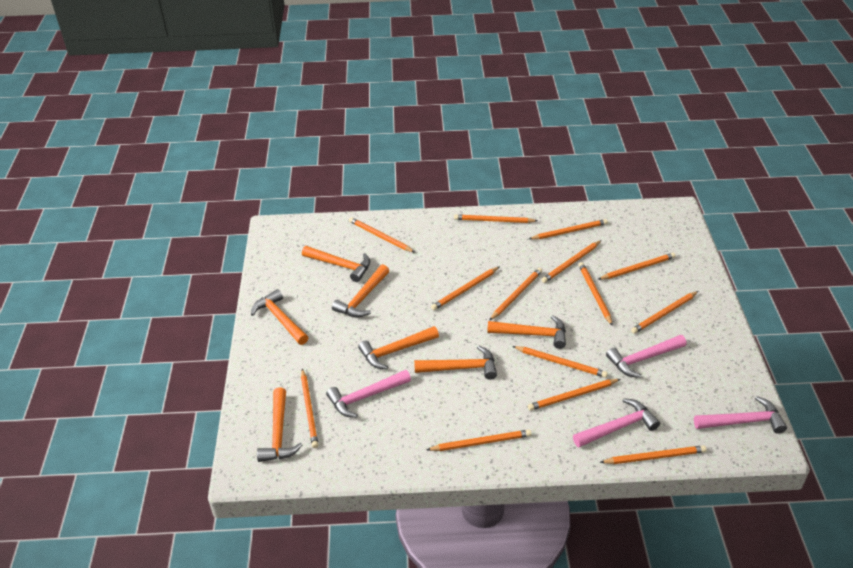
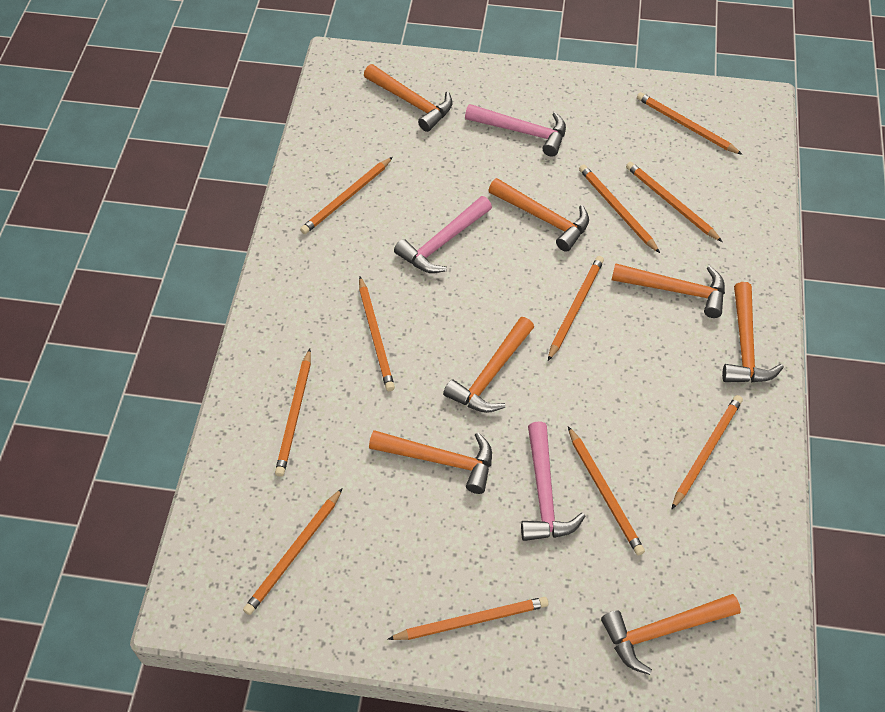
orange pencil: 14 -> 11
pink hammer: 4 -> 3

